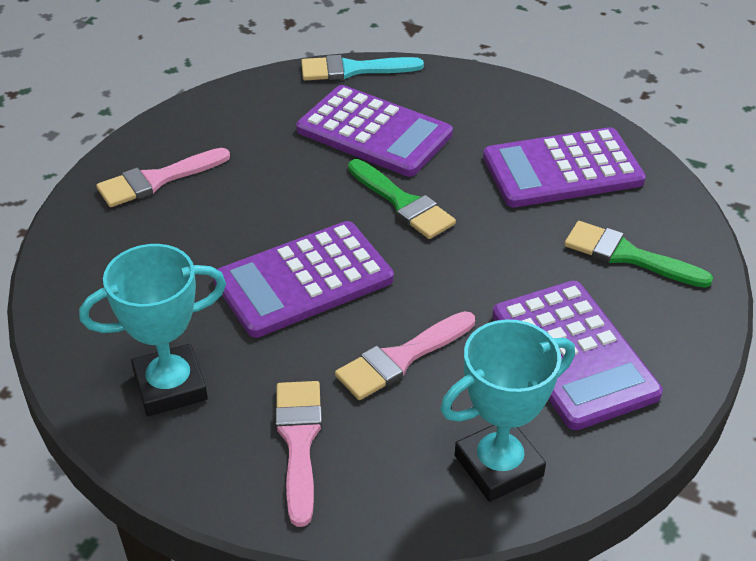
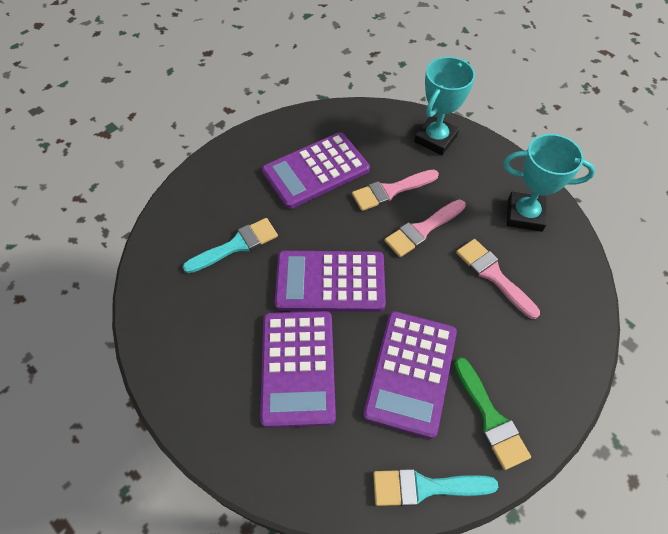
green brush: 2 -> 1
turquoise brush: 1 -> 2

